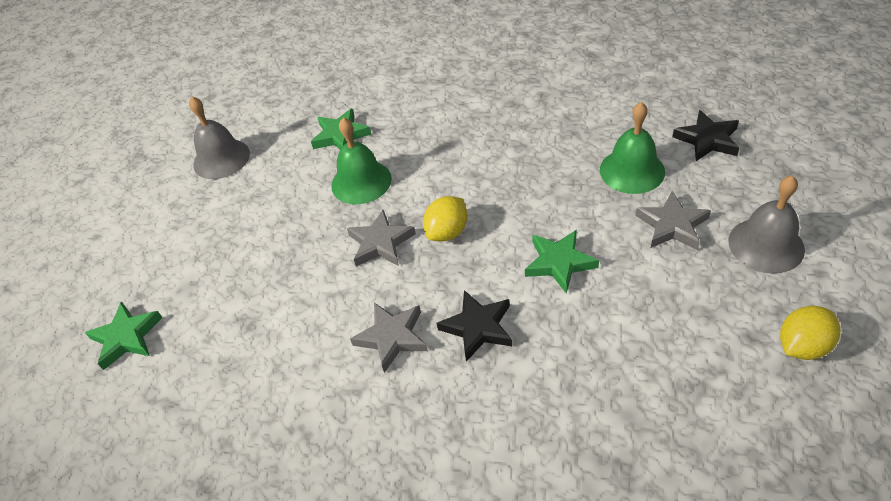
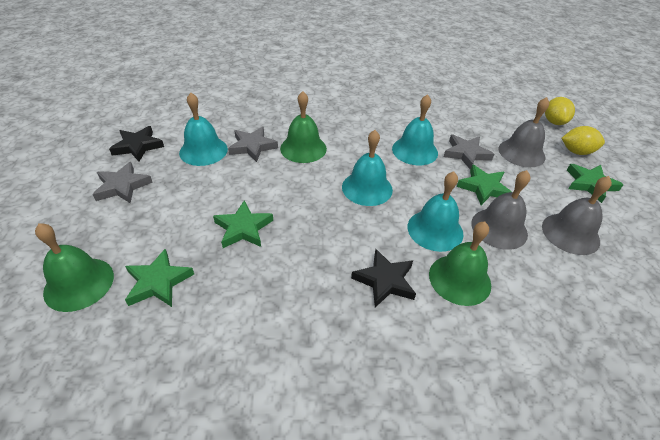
green bell: 2 -> 3
green star: 3 -> 4
grey bell: 2 -> 3
turquoise bell: 0 -> 4

